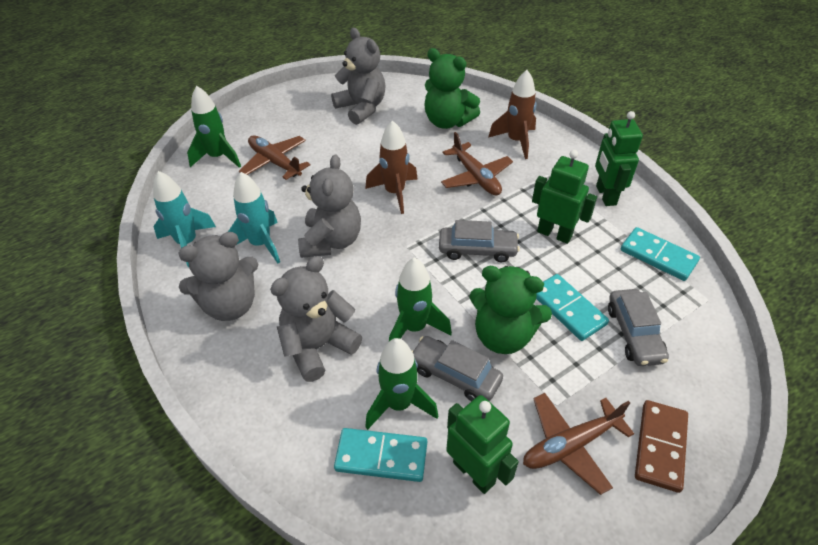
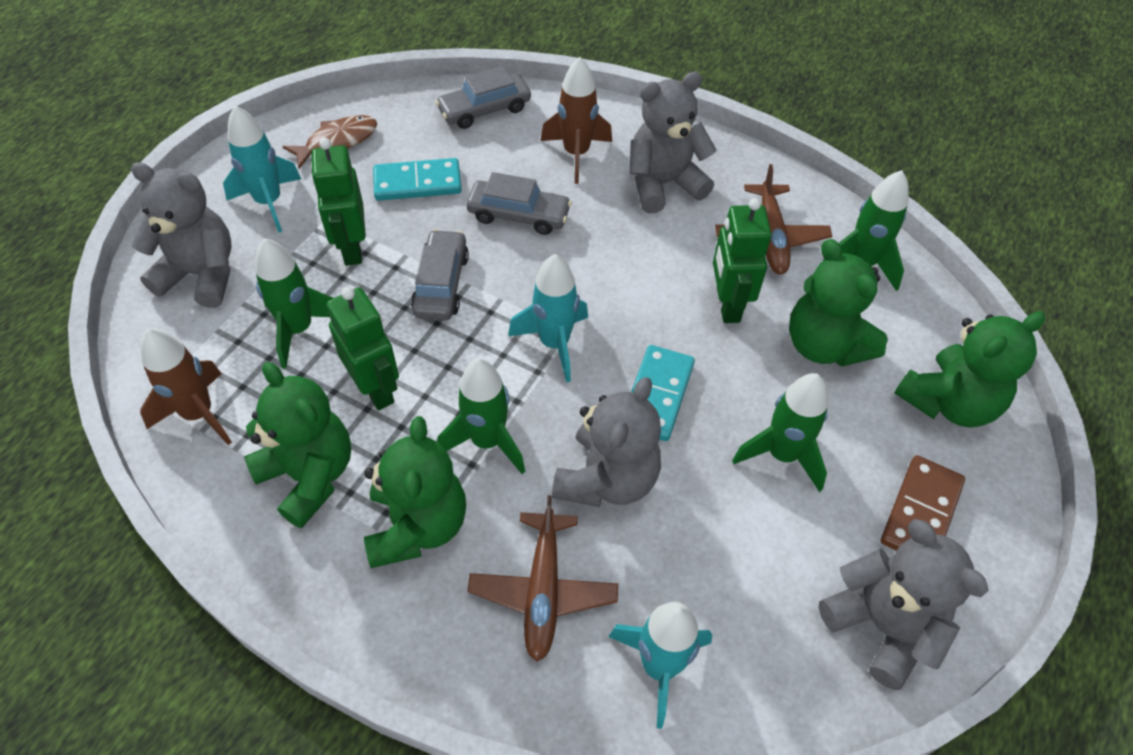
brown fish: 0 -> 1
brown plane: 3 -> 2
green rocket: 3 -> 4
green teddy bear: 2 -> 4
turquoise domino: 3 -> 2
turquoise rocket: 2 -> 3

